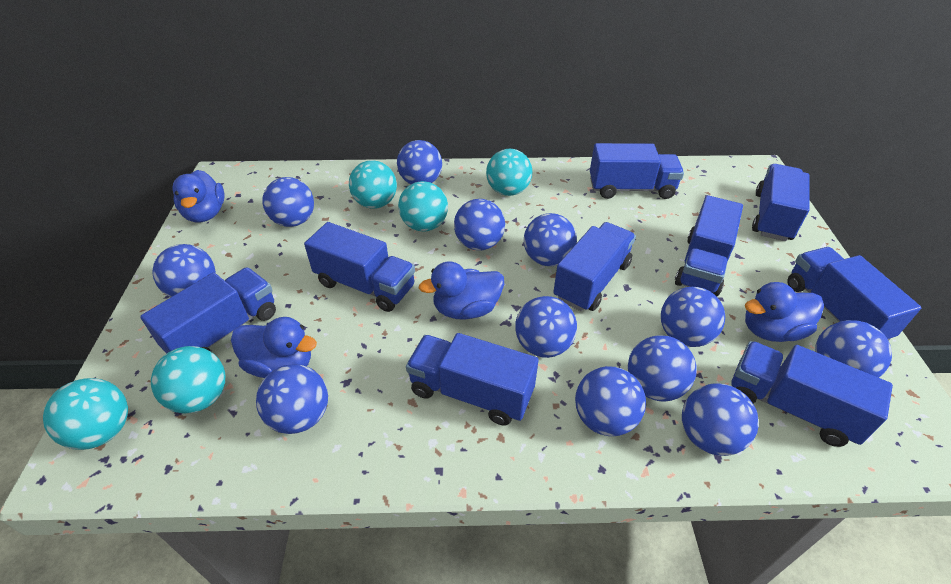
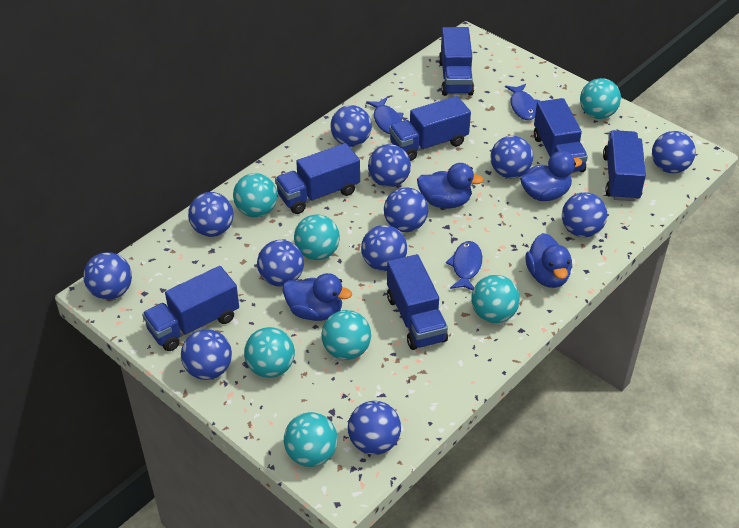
blue fish: 0 -> 3
blue truck: 9 -> 7
turquoise ball: 5 -> 7

